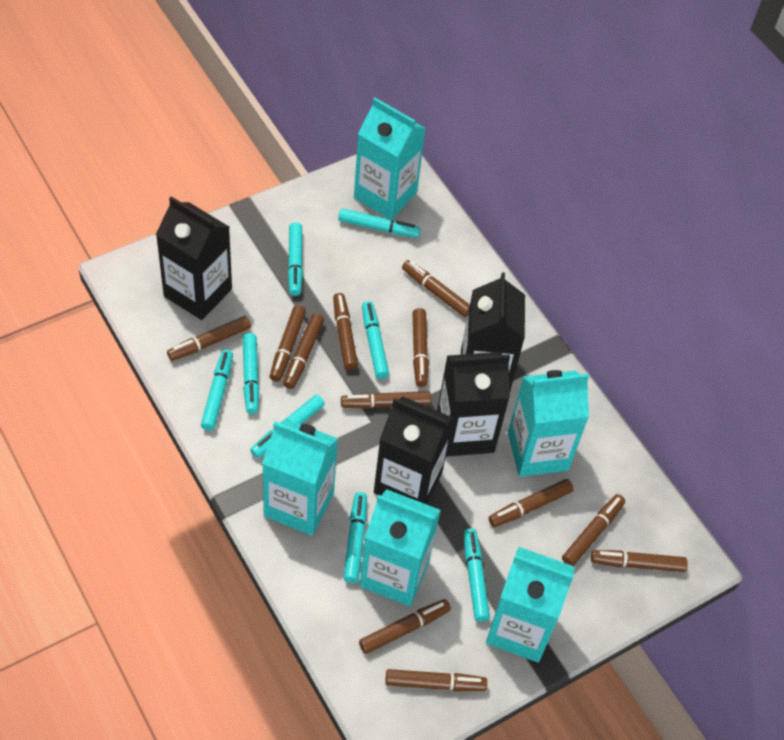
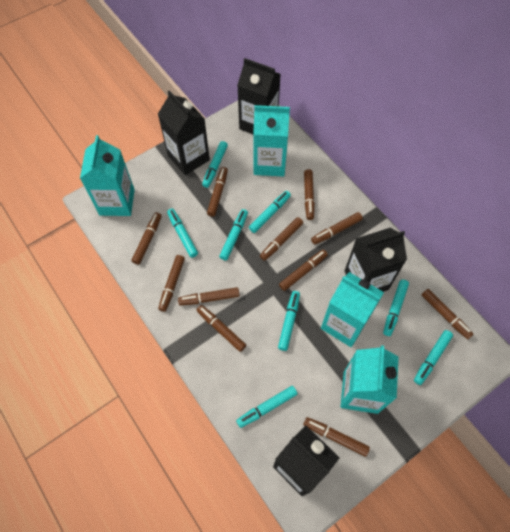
brown marker: 12 -> 11
turquoise carton: 5 -> 4

